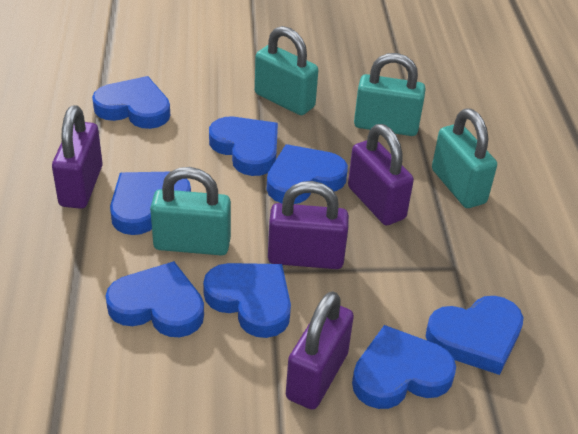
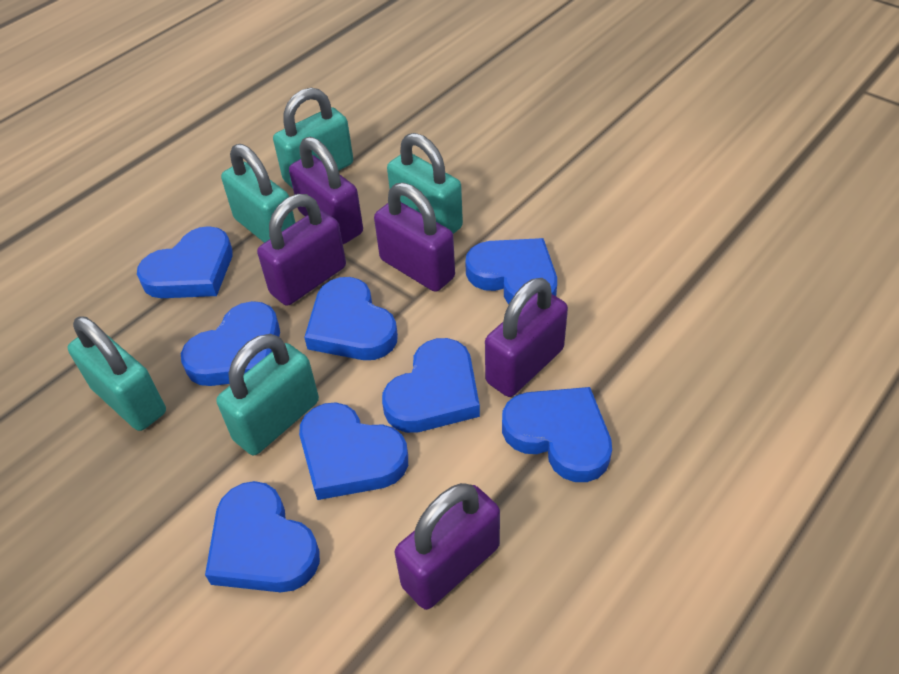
purple padlock: 4 -> 5
turquoise padlock: 4 -> 5

